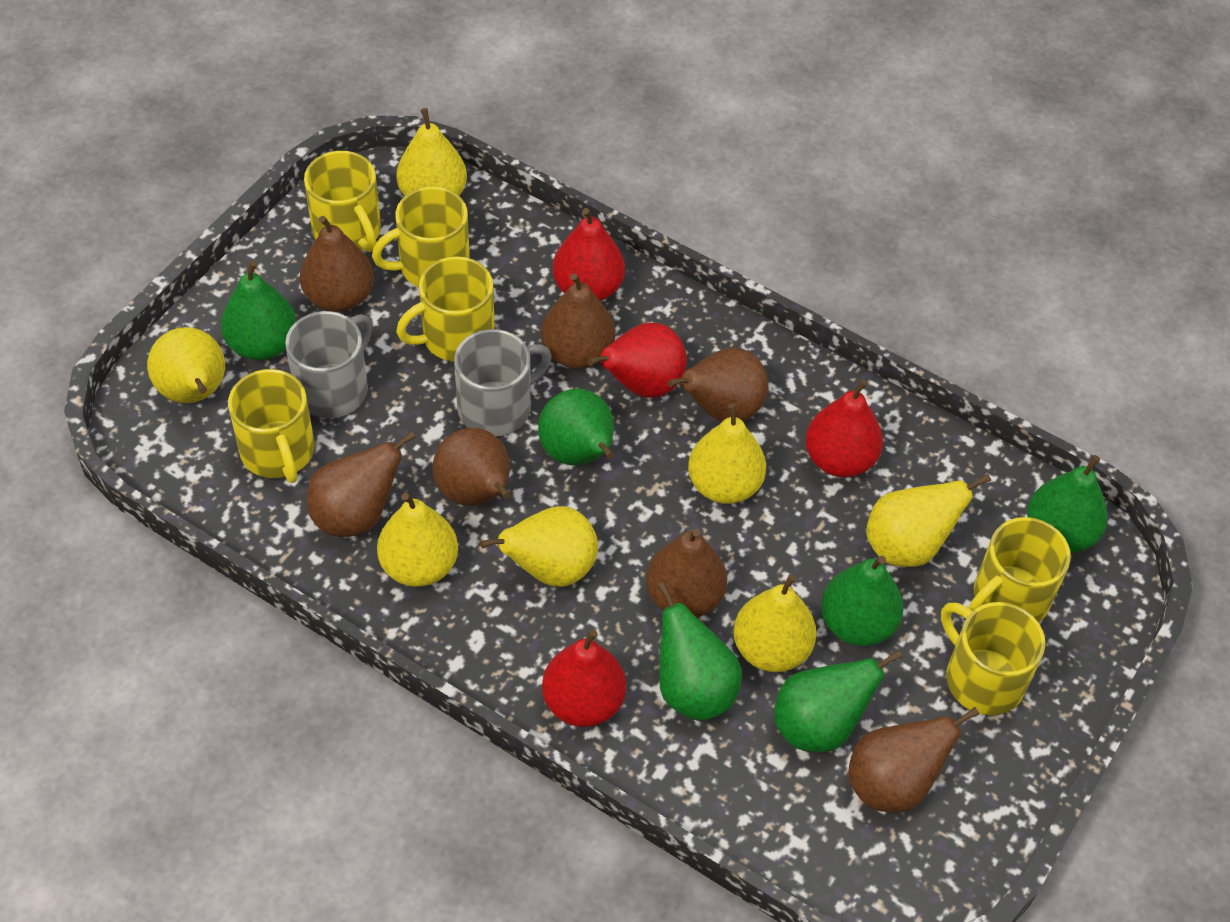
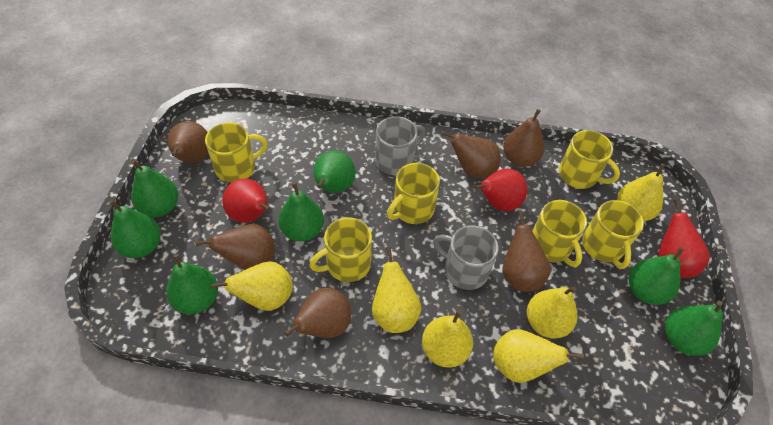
brown pear: 7 -> 6
green pear: 6 -> 7
red pear: 4 -> 3
yellow pear: 7 -> 6

